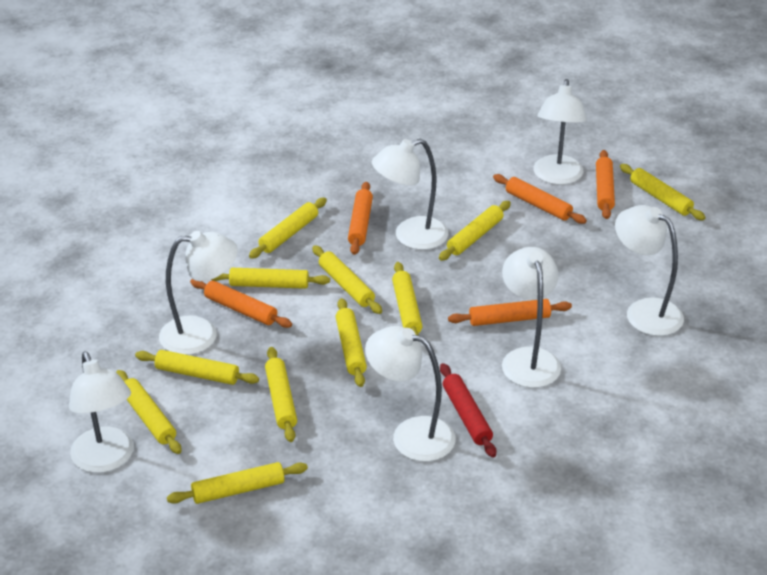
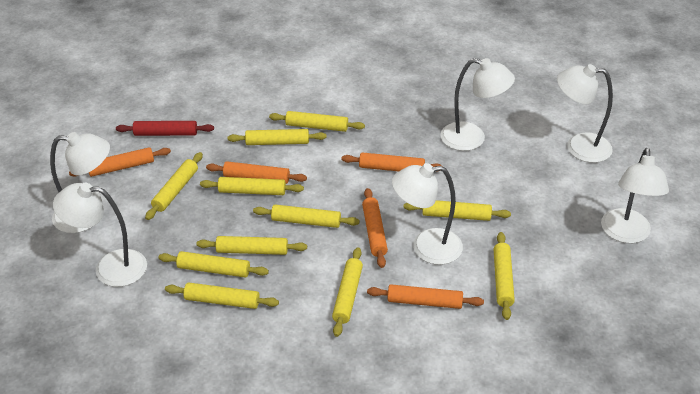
white lamp: 7 -> 6

